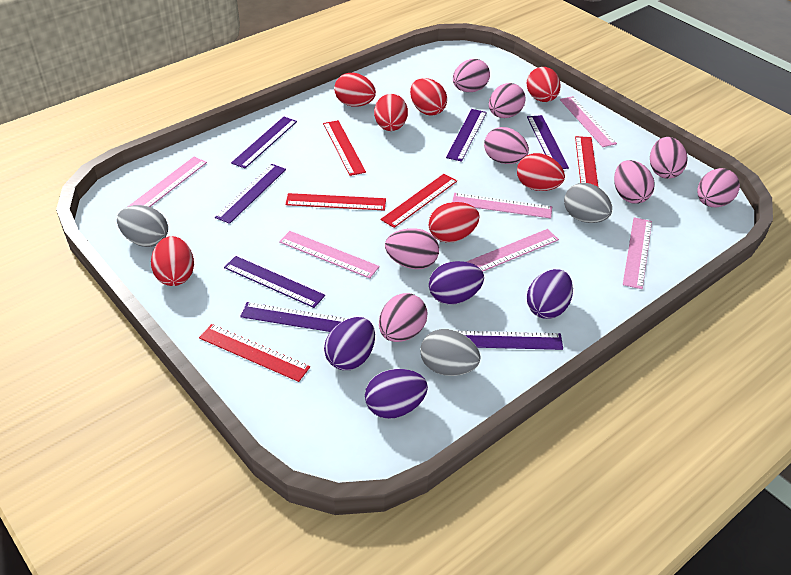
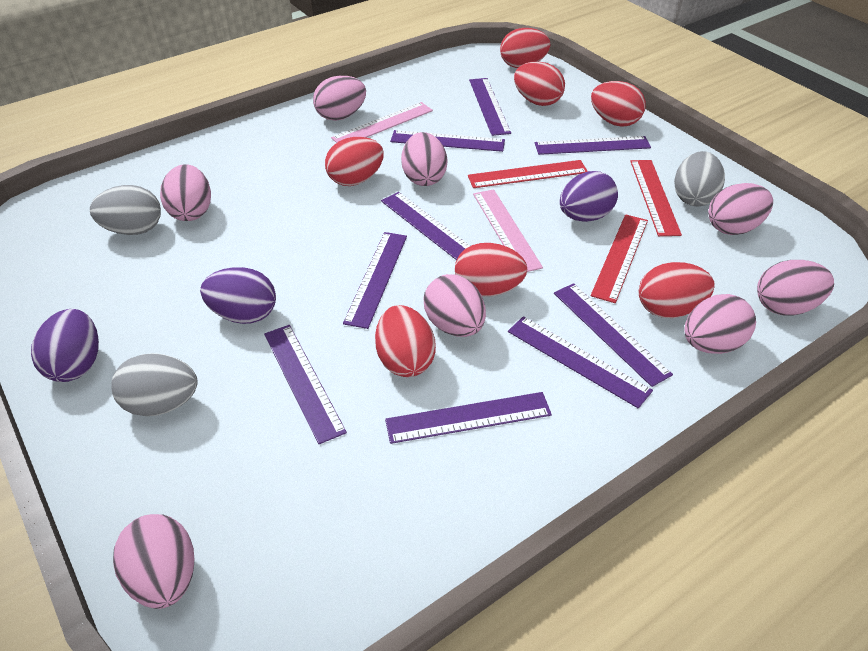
pink ruler: 6 -> 2
purple egg: 4 -> 3
purple ruler: 7 -> 9
red ruler: 5 -> 3

